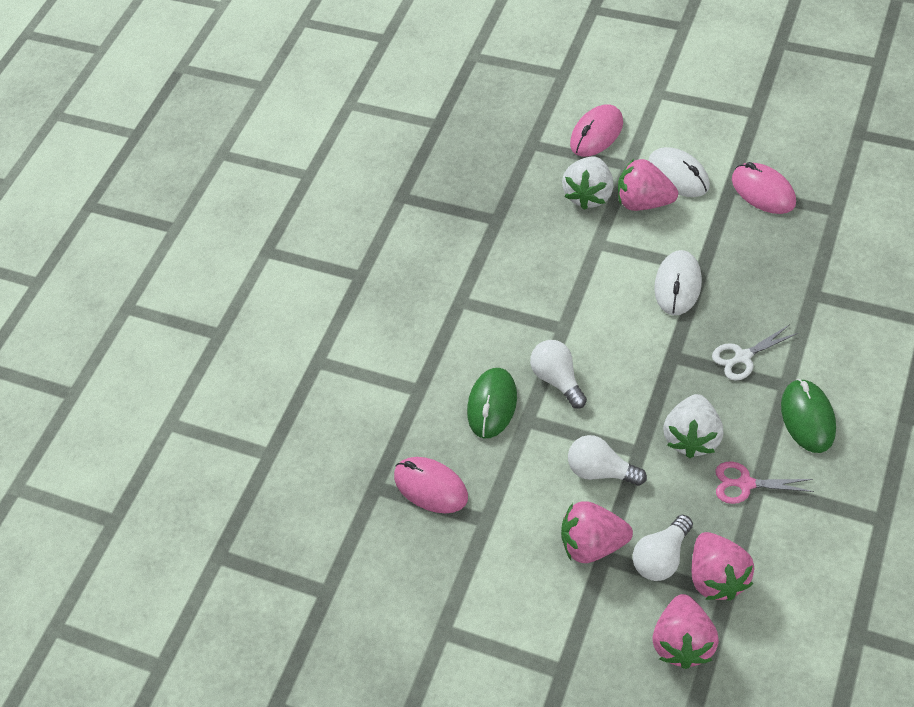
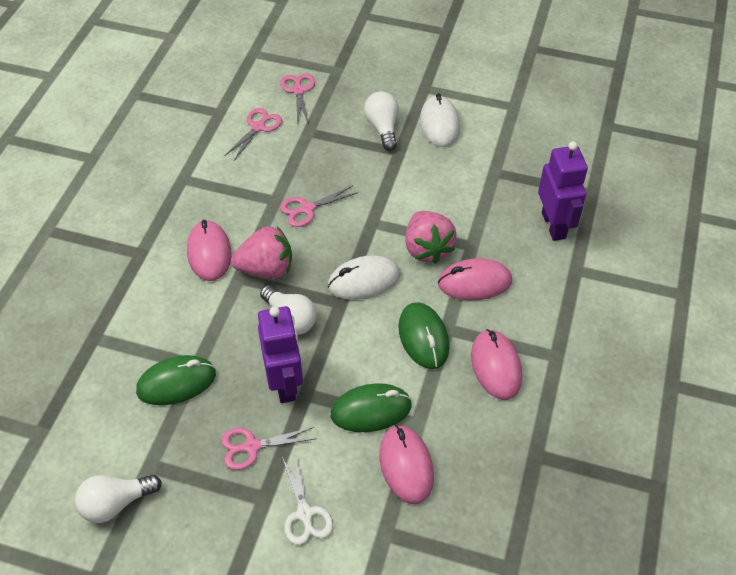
green mouse: 2 -> 3
pink mouse: 3 -> 4
pink scissors: 1 -> 4
pink strawberry: 4 -> 2
purple robot: 0 -> 2
white strawberry: 2 -> 0

